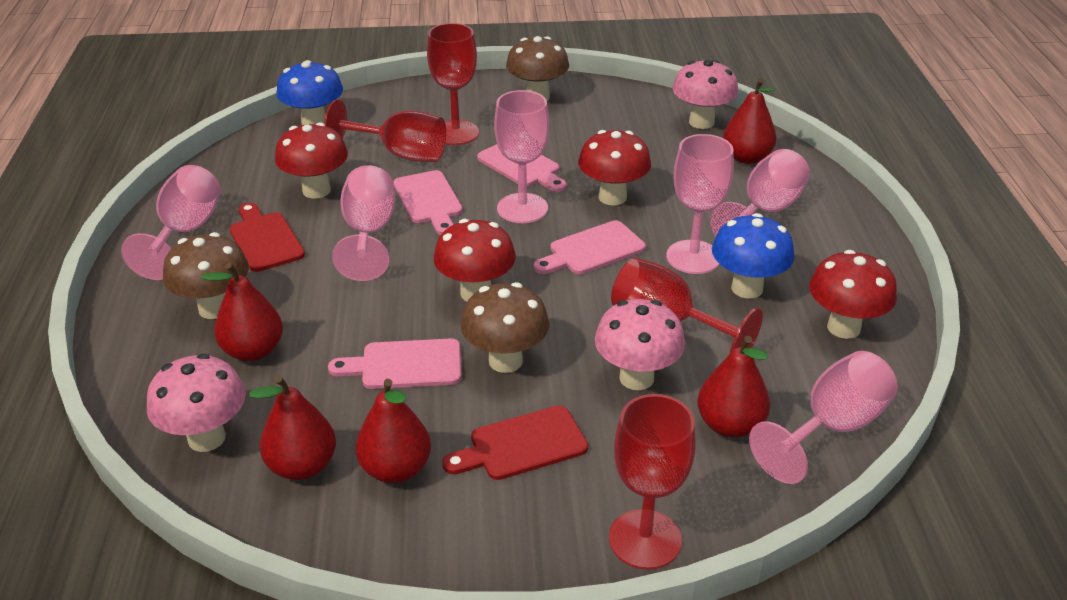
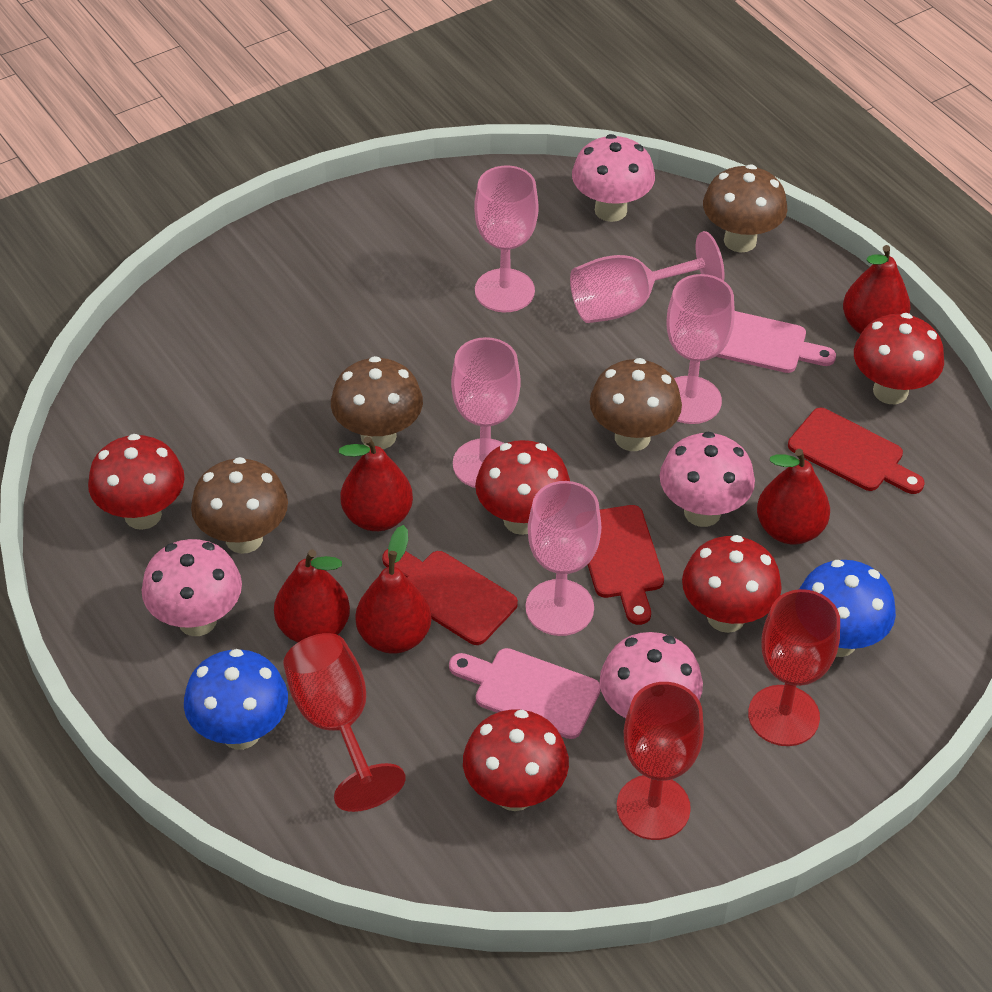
brown mushroom: 3 -> 4
pink cutting board: 4 -> 2
pink goblet: 6 -> 5
pink mushroom: 3 -> 4
red cutting board: 2 -> 3
red goblet: 4 -> 3
red mushroom: 4 -> 5

